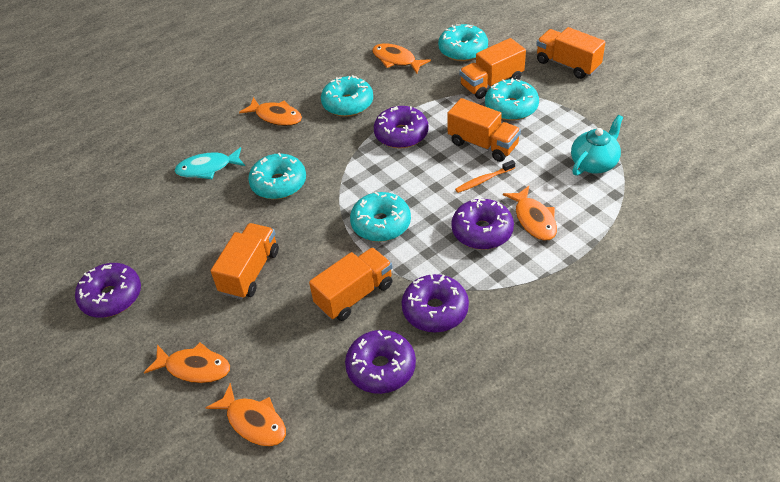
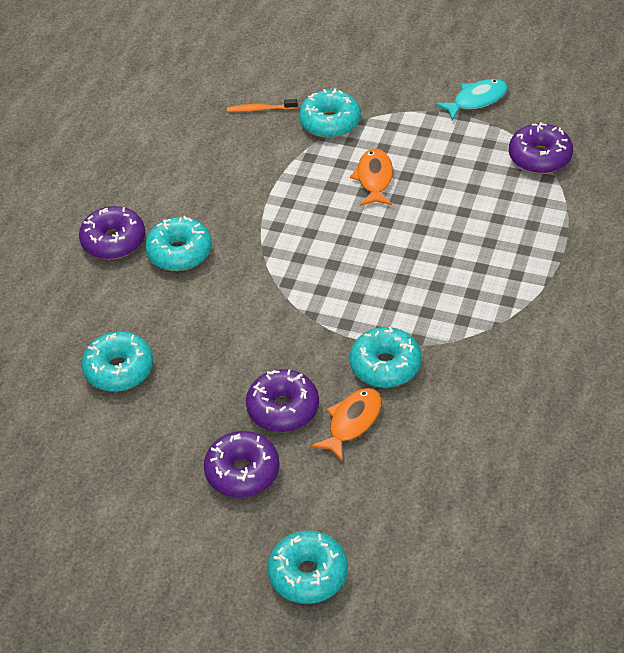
orange fish: 5 -> 2
orange truck: 5 -> 0
purple donut: 5 -> 4
turquoise teapot: 1 -> 0

